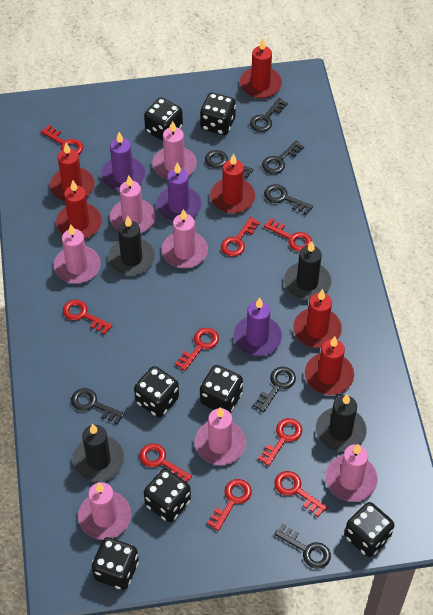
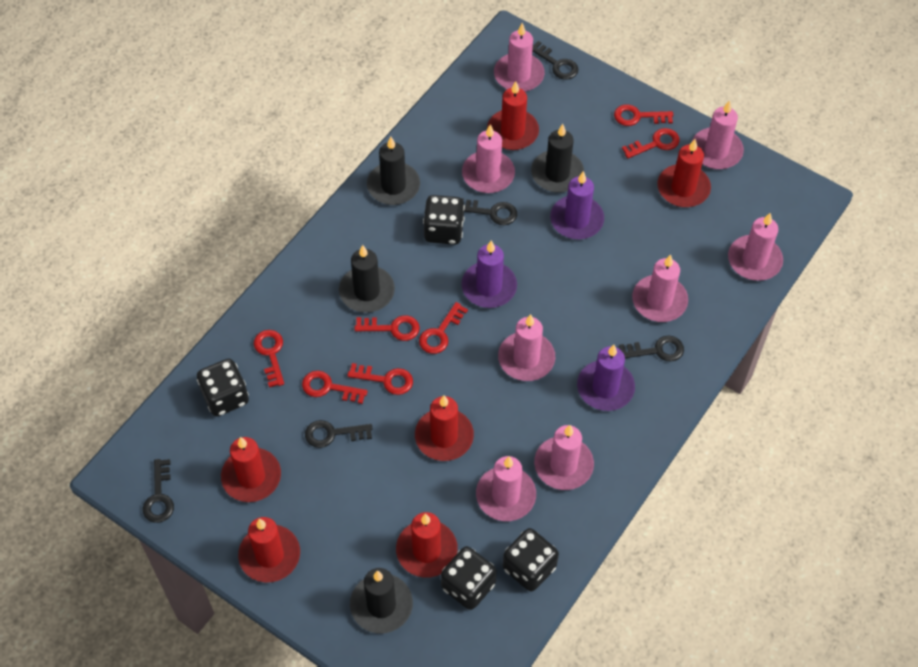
black dice: 7 -> 4
black key: 7 -> 5
pink candle: 7 -> 8
red key: 9 -> 7

